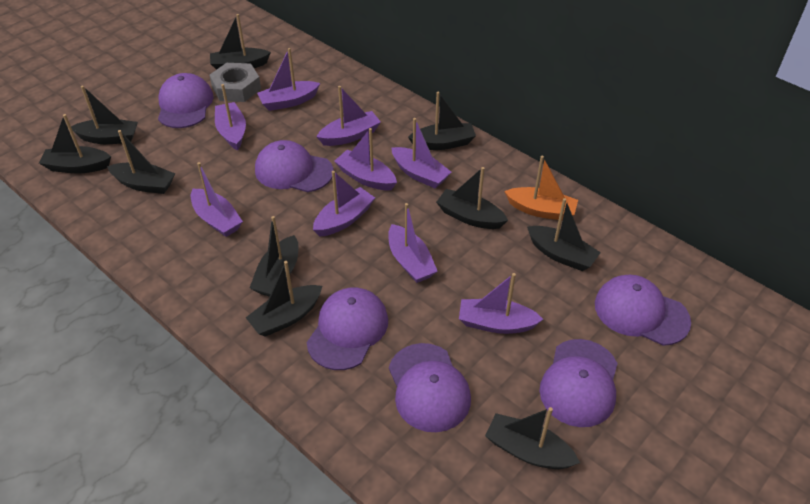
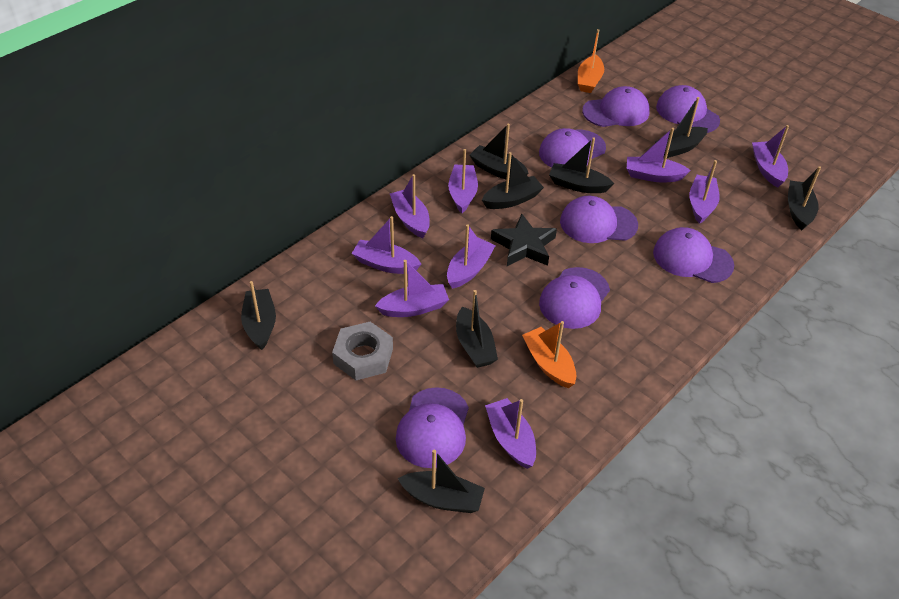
black boat: 10 -> 8
black star: 0 -> 1
orange boat: 1 -> 2
purple cap: 6 -> 7

